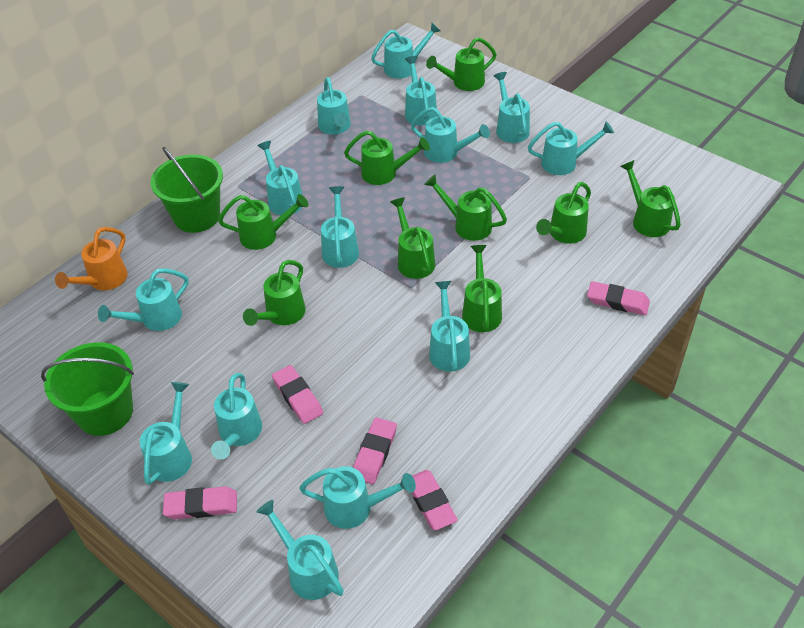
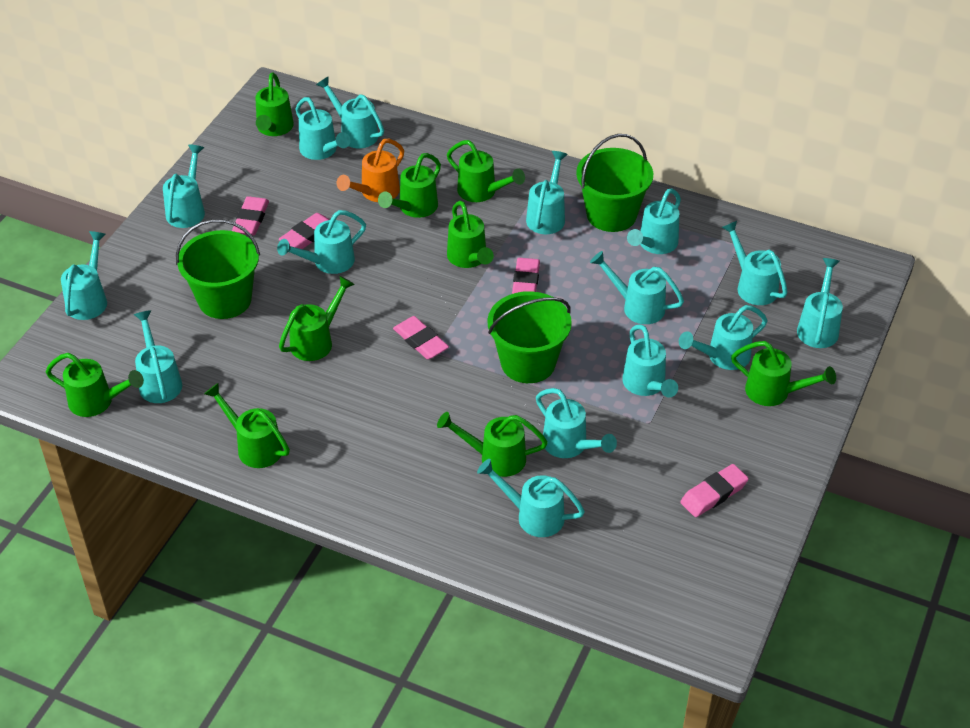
green bucket: 2 -> 3
turquoise watering can: 14 -> 15

